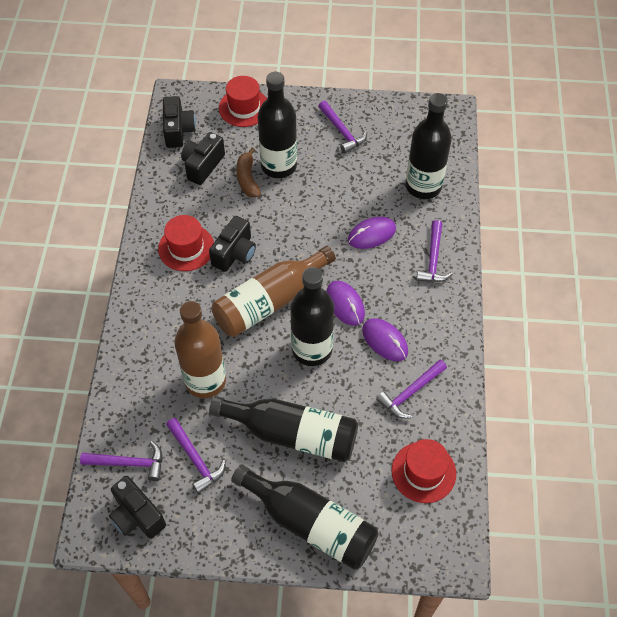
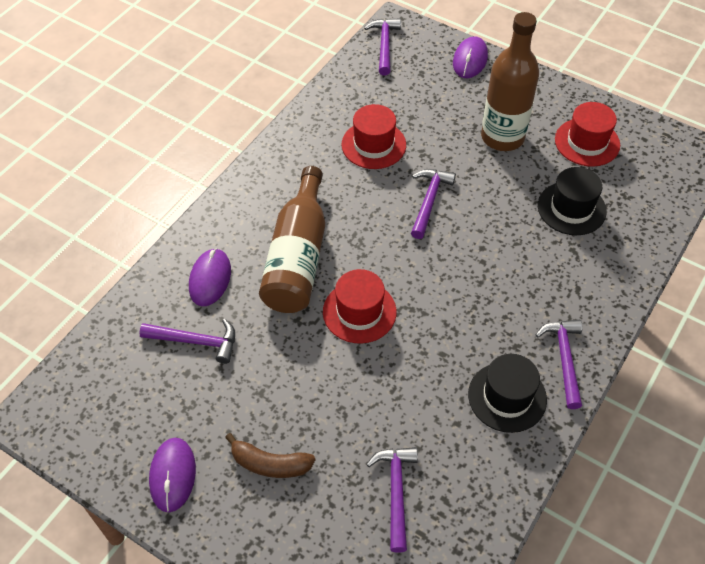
black bottle: 5 -> 0
black camera: 4 -> 0
black hat: 0 -> 2

